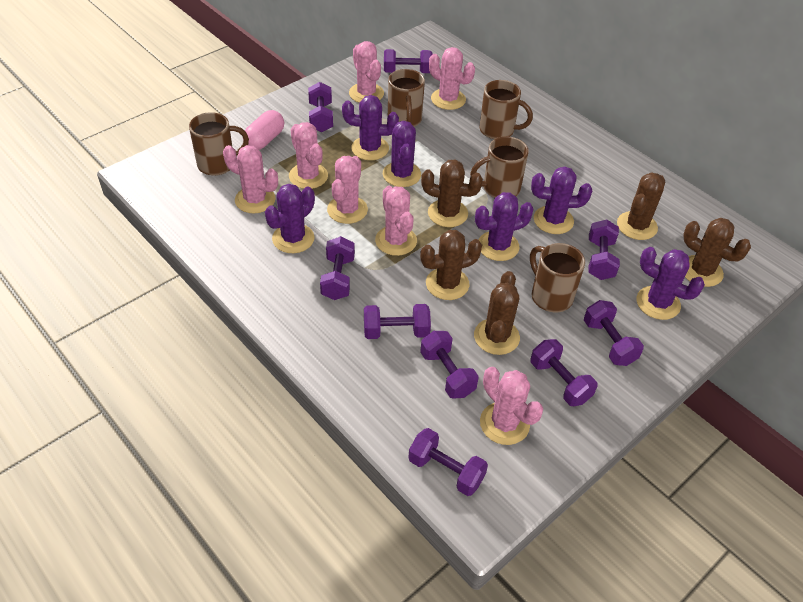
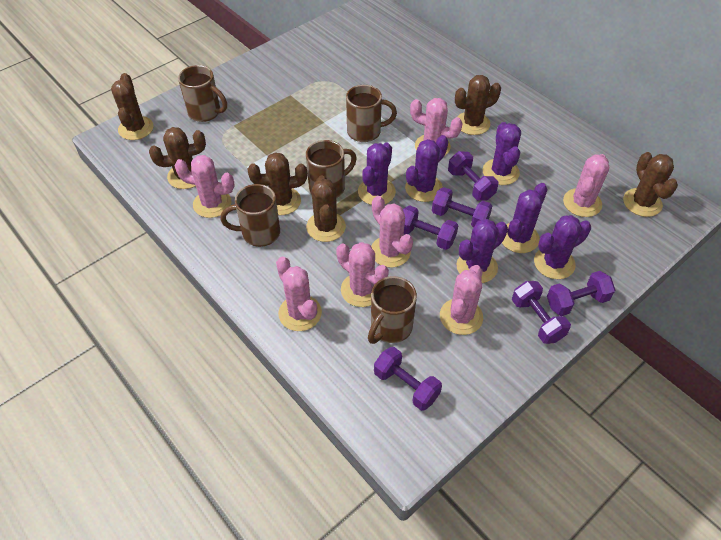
brown cactus: 5 -> 6
pink capsule: 1 -> 0
purple dumbbell: 9 -> 6

